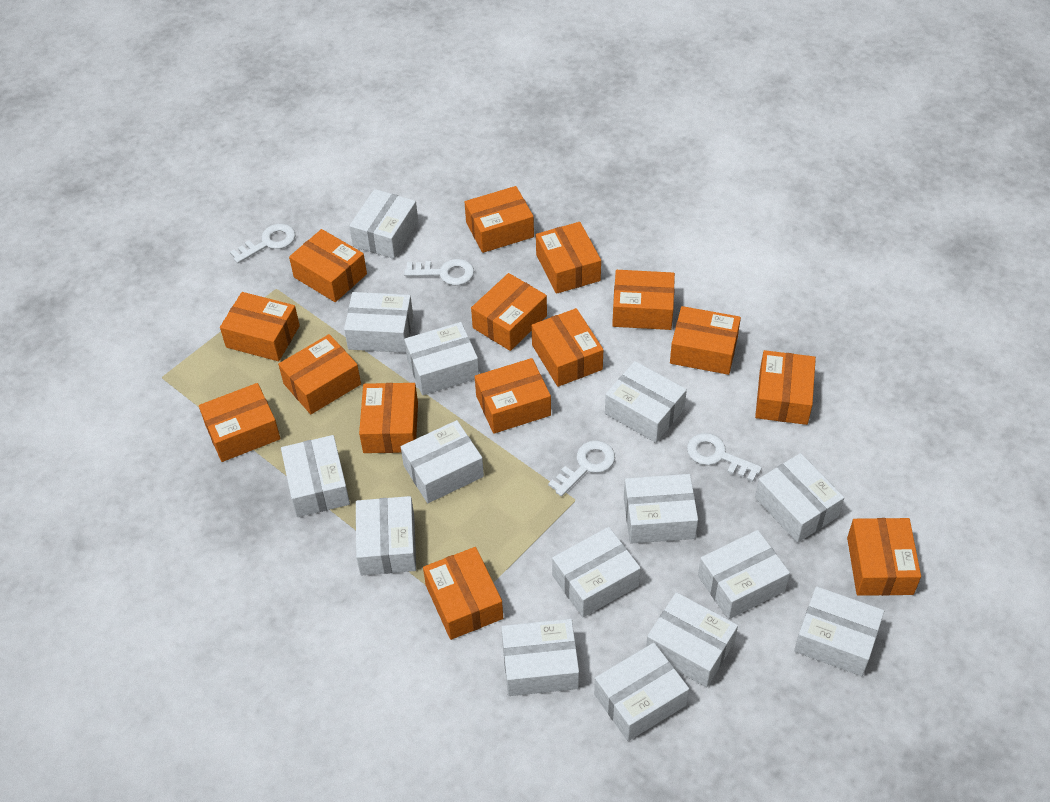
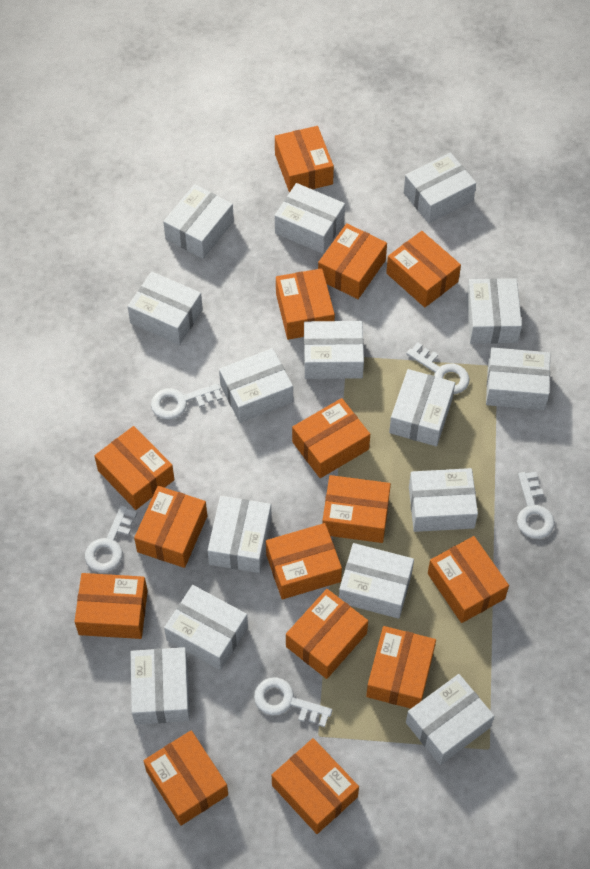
white key: 4 -> 5

